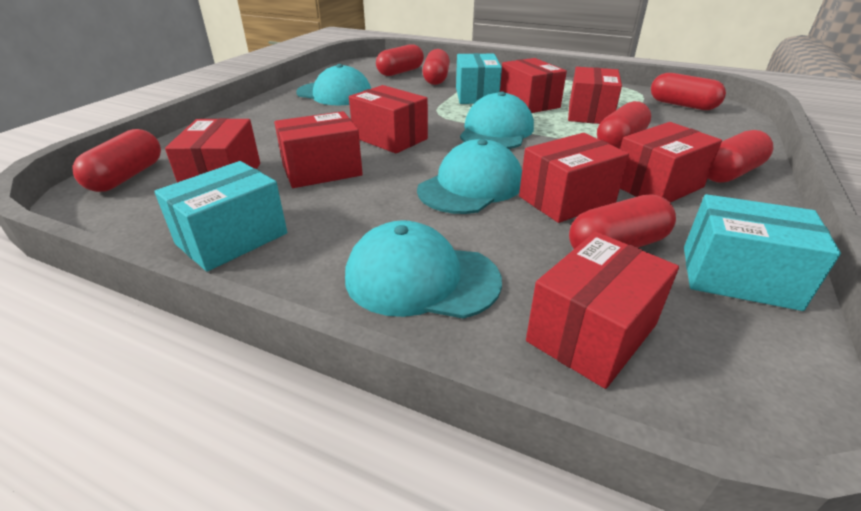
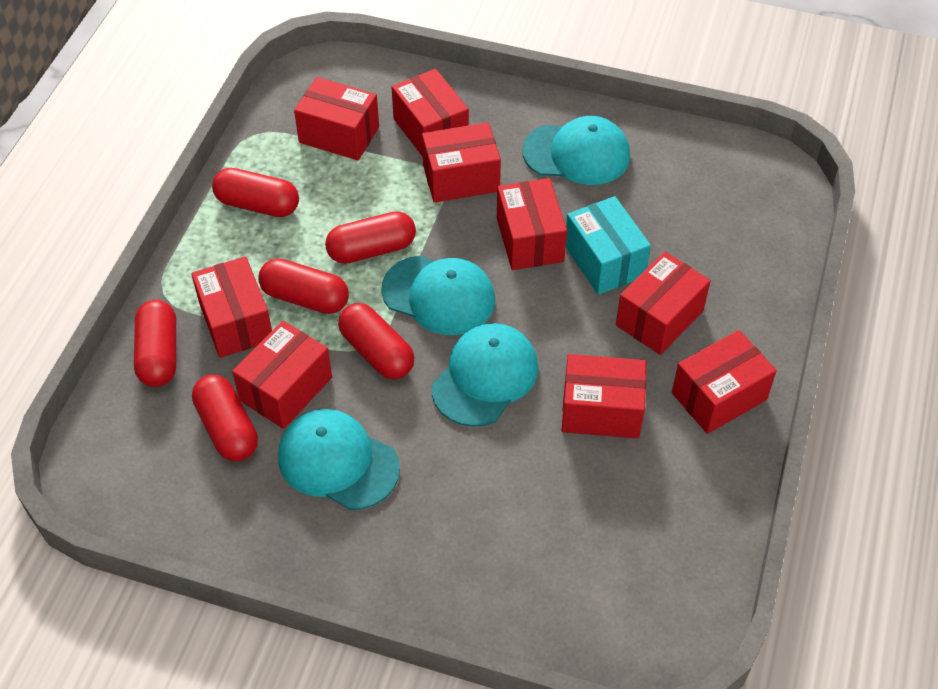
red box: 8 -> 9
red capsule: 7 -> 6
turquoise box: 3 -> 1

